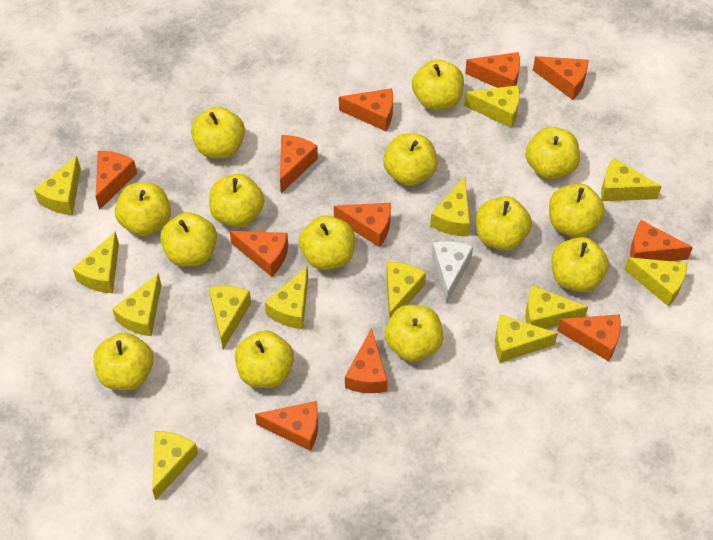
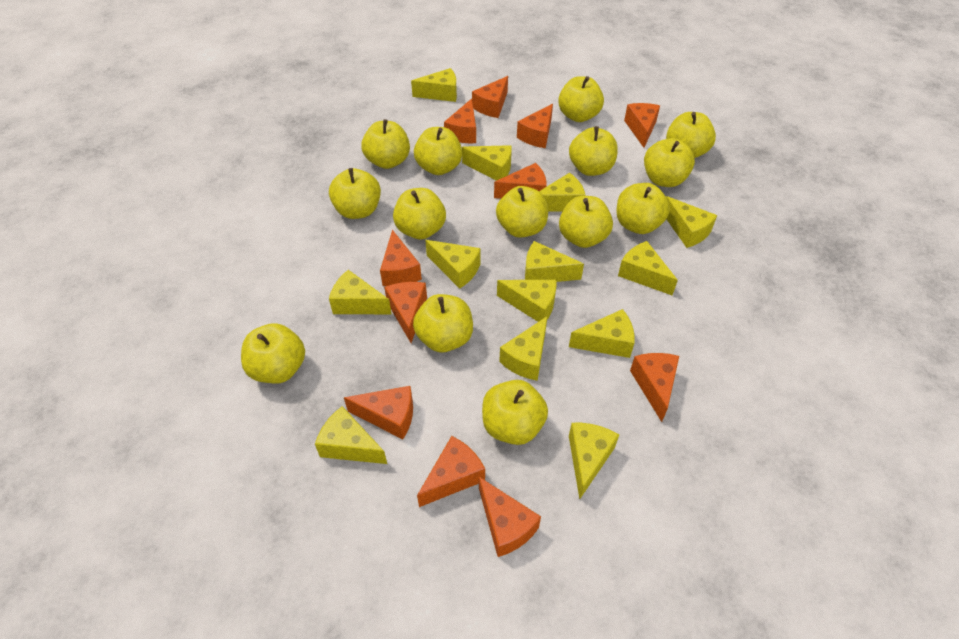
white cheese: 1 -> 0

